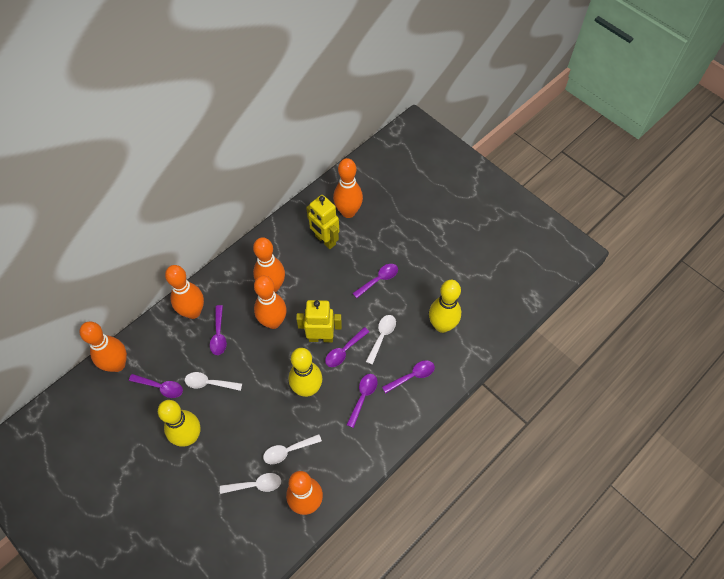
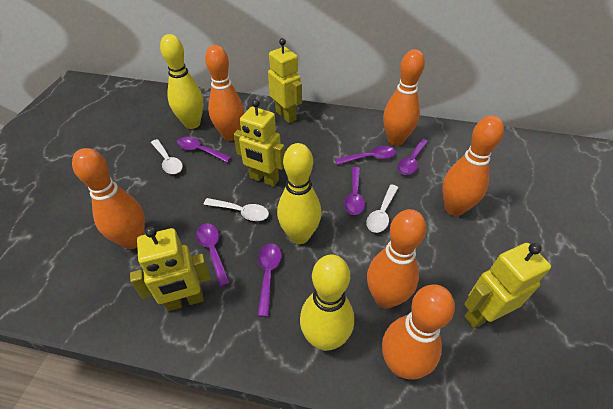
white spoon: 4 -> 3
yellow robot: 2 -> 4

